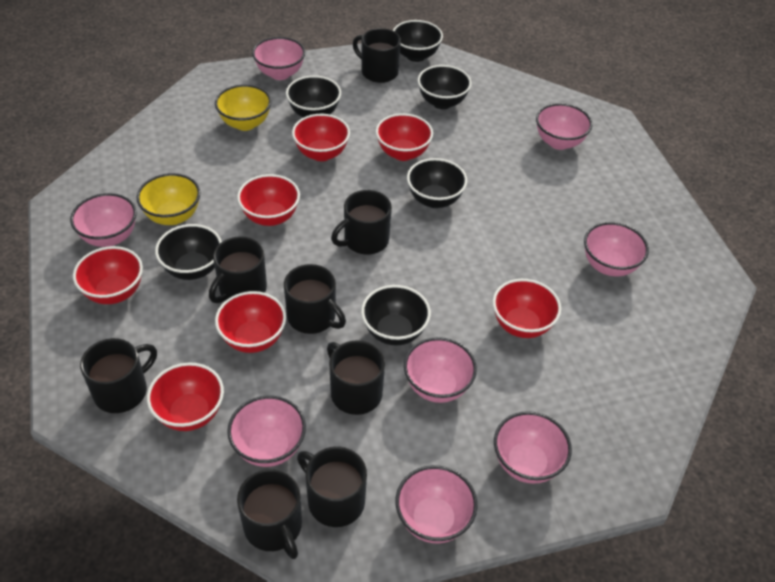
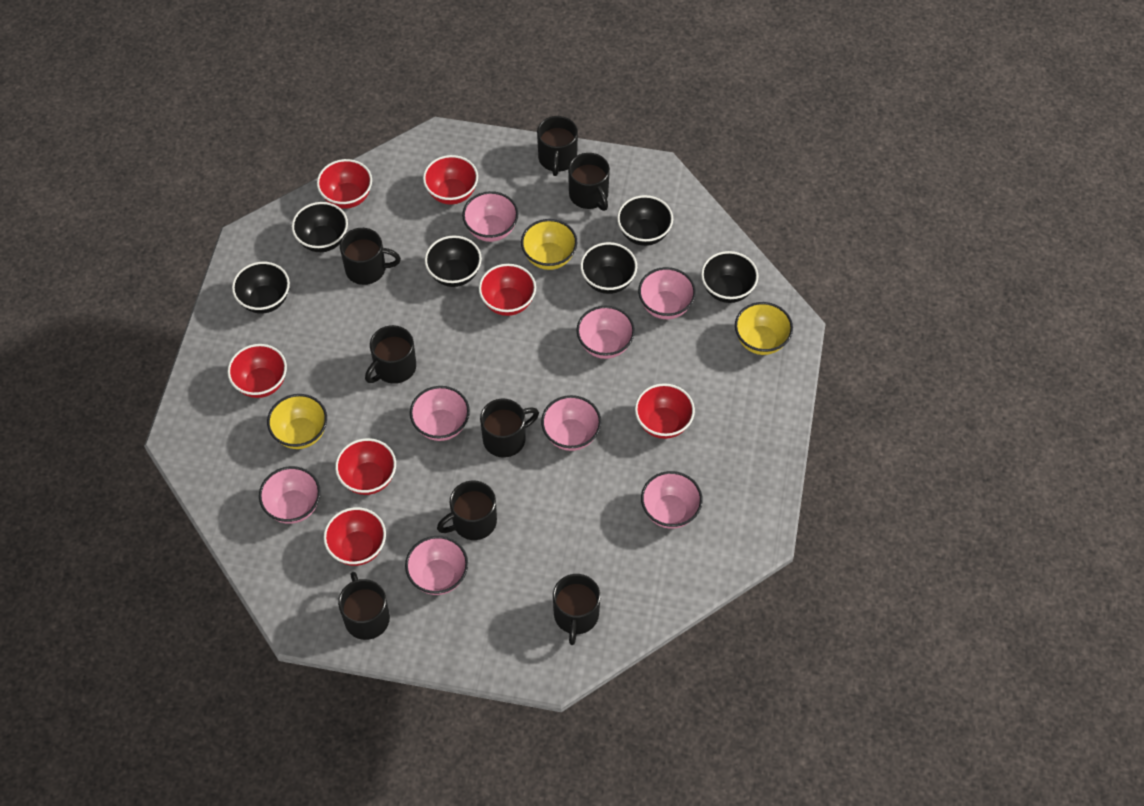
yellow bowl: 2 -> 3

